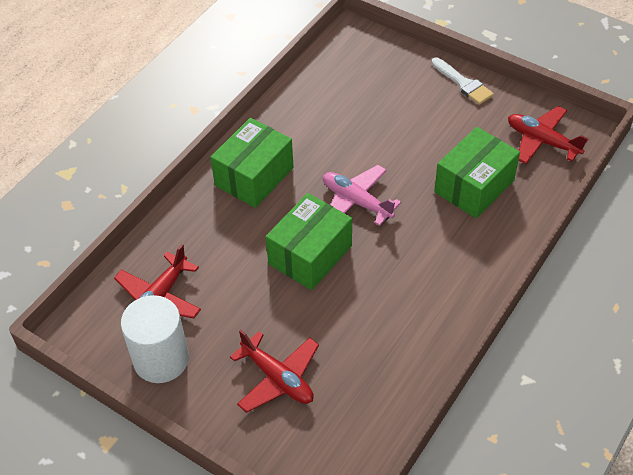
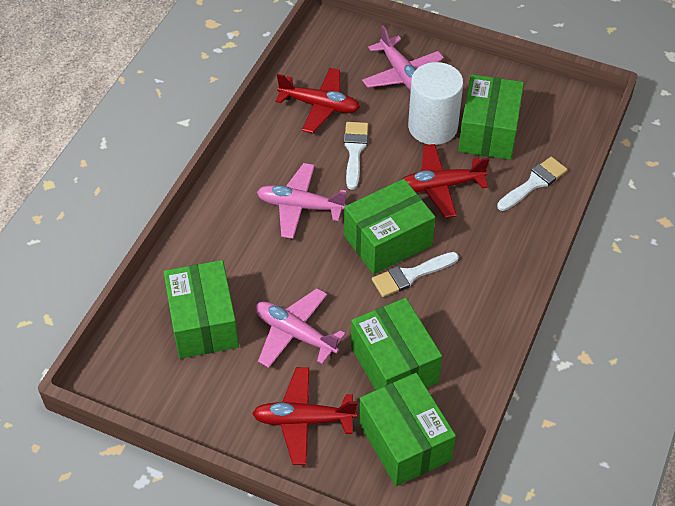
green box: 3 -> 5
pink plane: 1 -> 3
white brush: 1 -> 3

